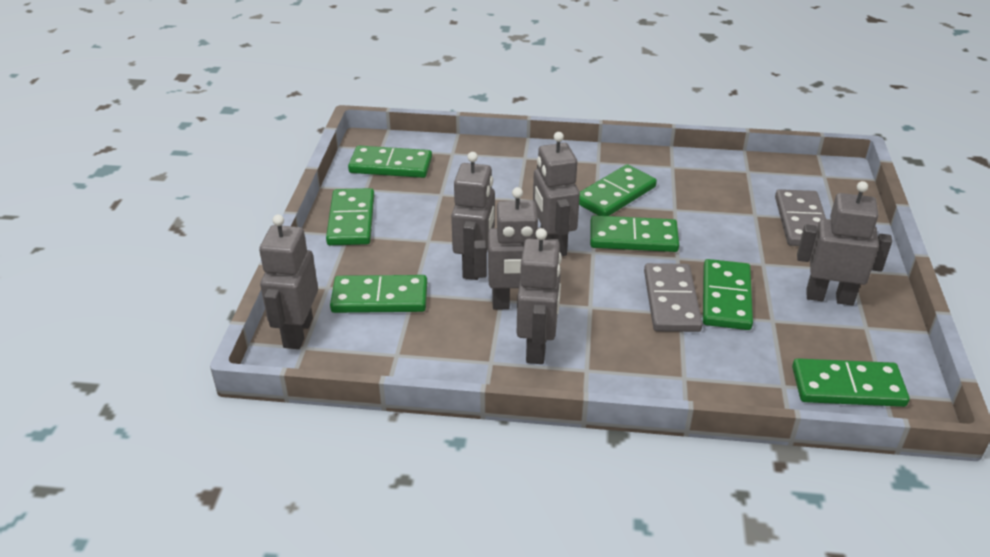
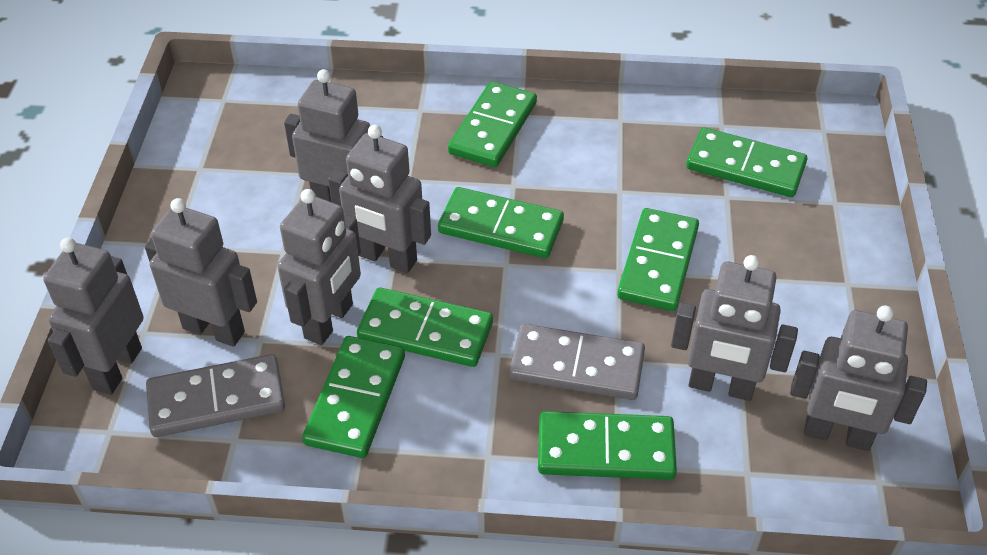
grey robot: 6 -> 7

